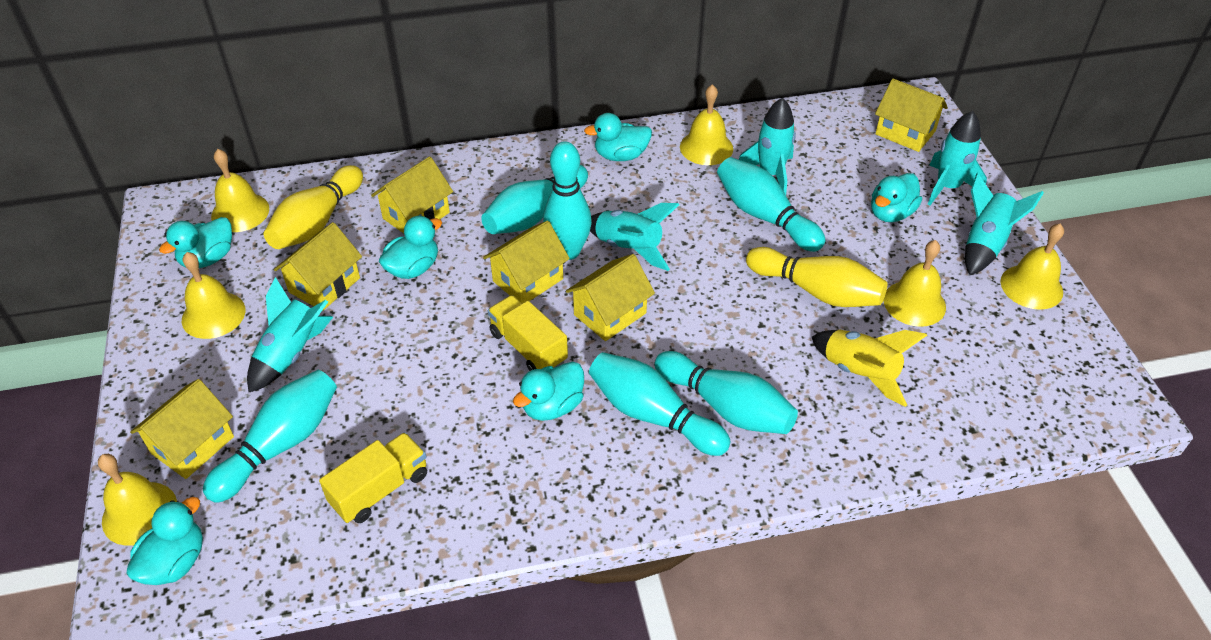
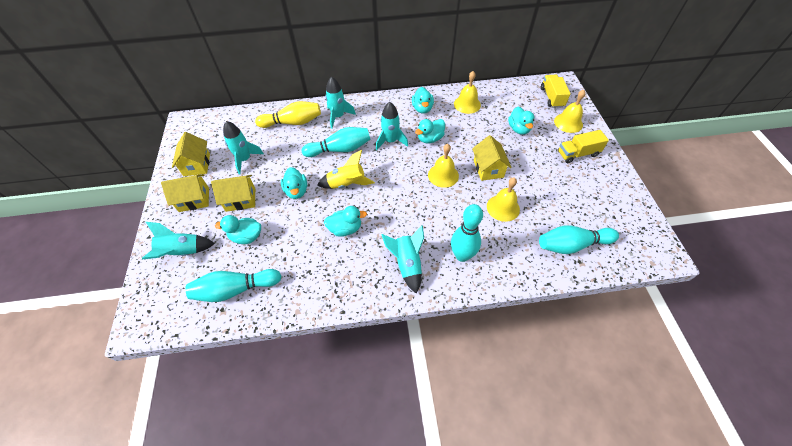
turquoise bowling pin: 6 -> 4
yellow bell: 6 -> 4
yellow bowling pin: 2 -> 1
yellow house: 6 -> 4

